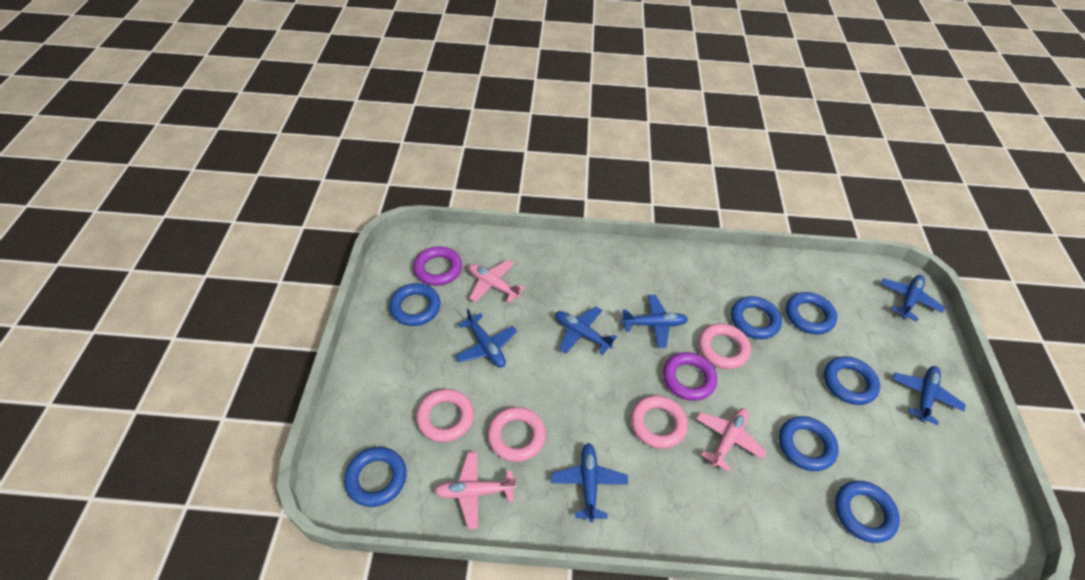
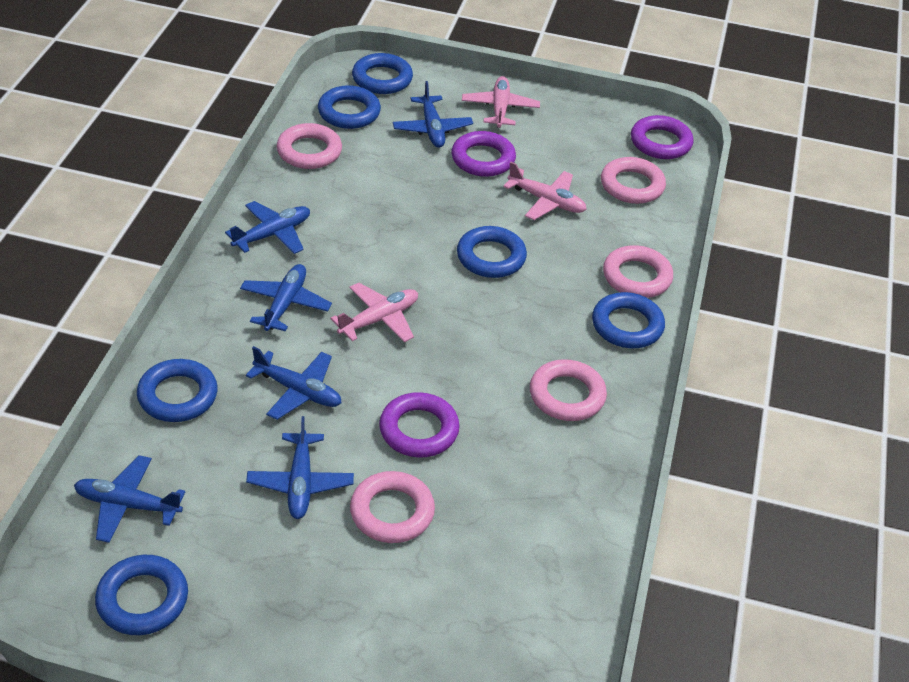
blue ring: 7 -> 6
pink ring: 4 -> 5
purple ring: 2 -> 3

